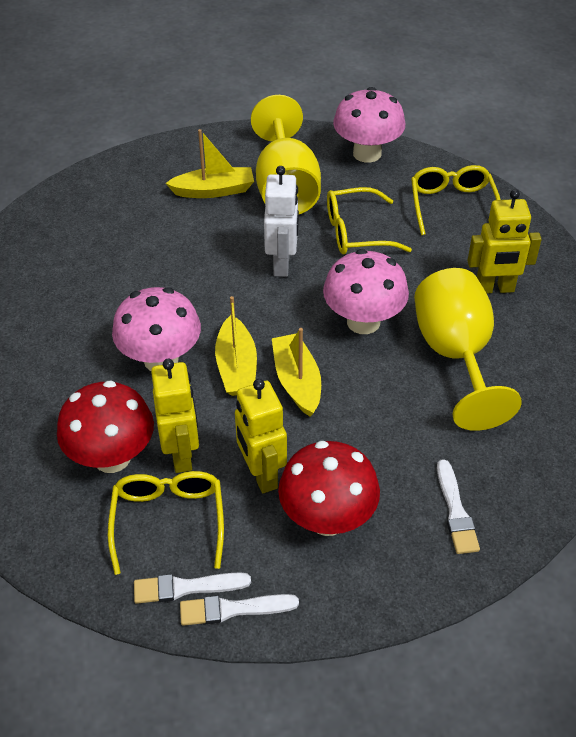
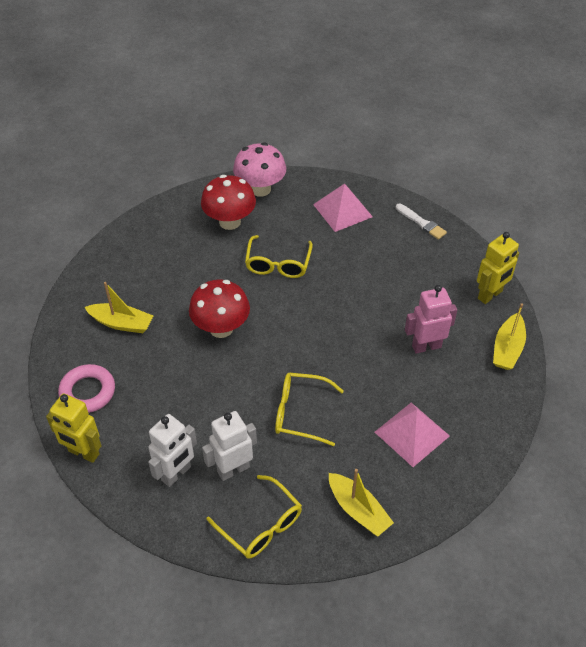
pink mushroom: 3 -> 1
pink pyramid: 0 -> 2
pink ring: 0 -> 1
pink robot: 0 -> 1
white brush: 3 -> 1
white robot: 1 -> 2
yellow goblet: 2 -> 0
yellow robot: 3 -> 2

